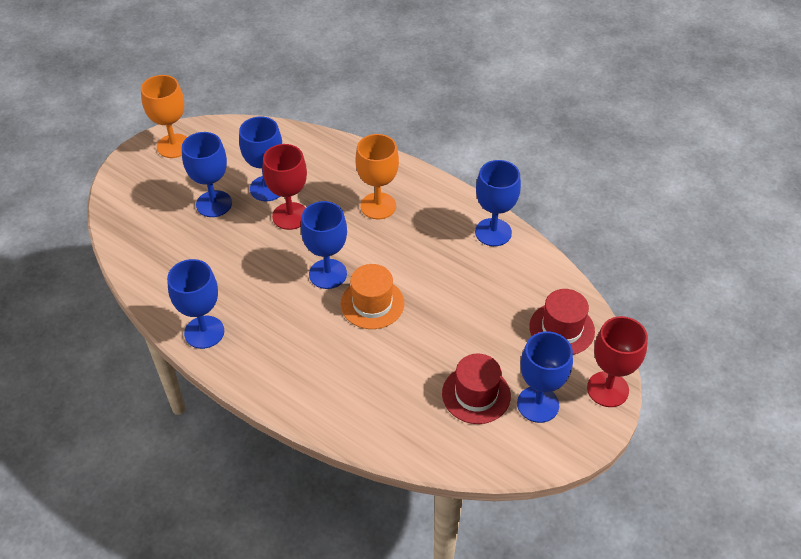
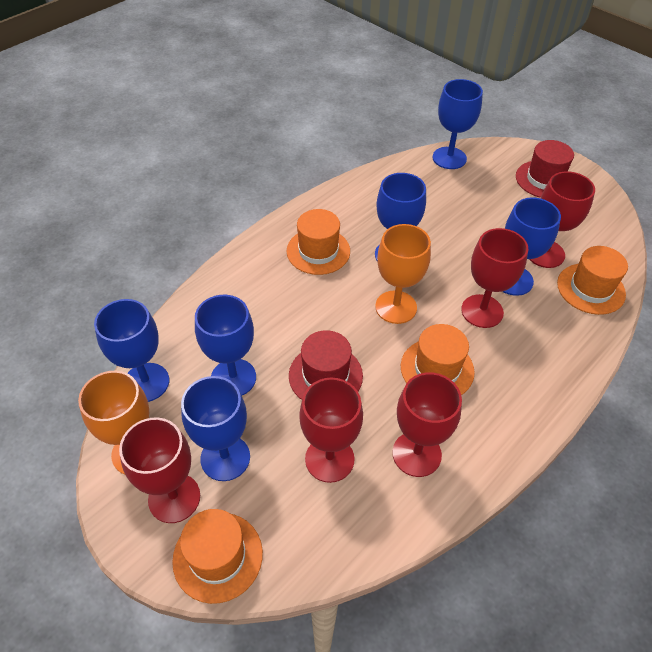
orange hat: 1 -> 4
red goblet: 2 -> 5

